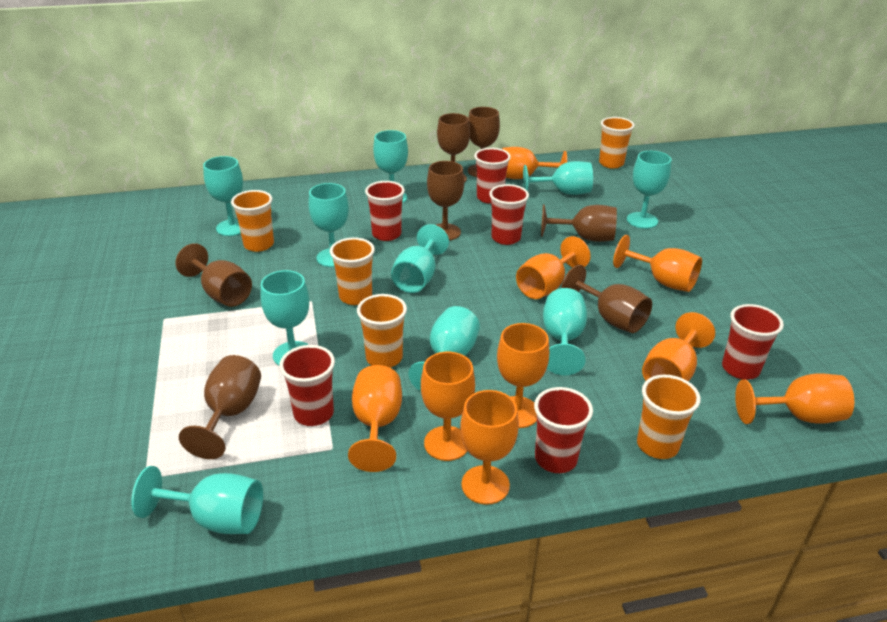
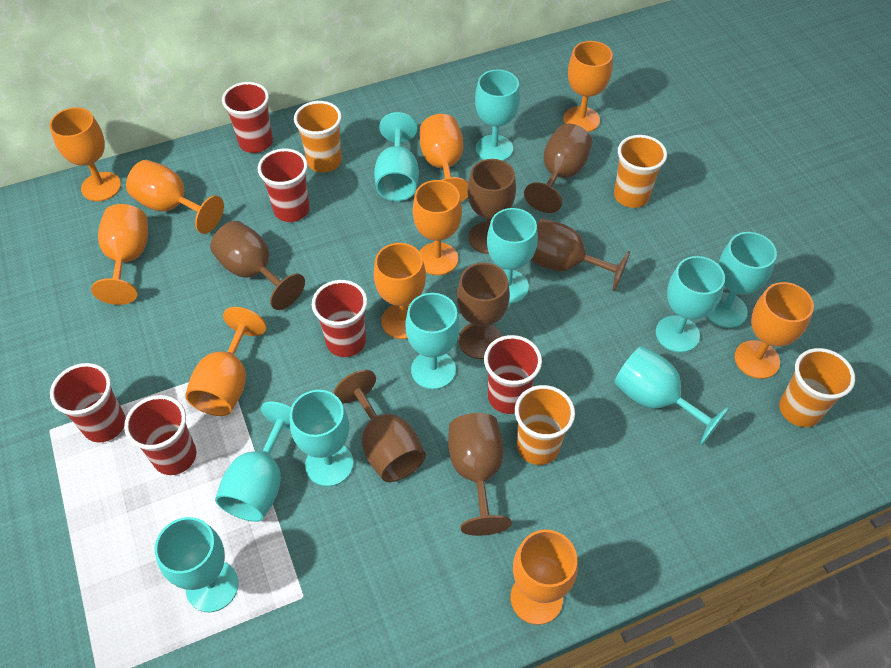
orange cup: 5 -> 4
orange goblet: 9 -> 10

